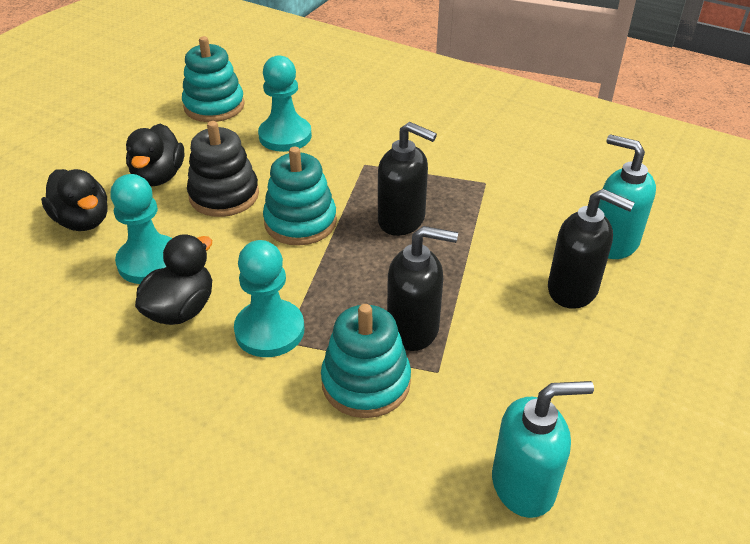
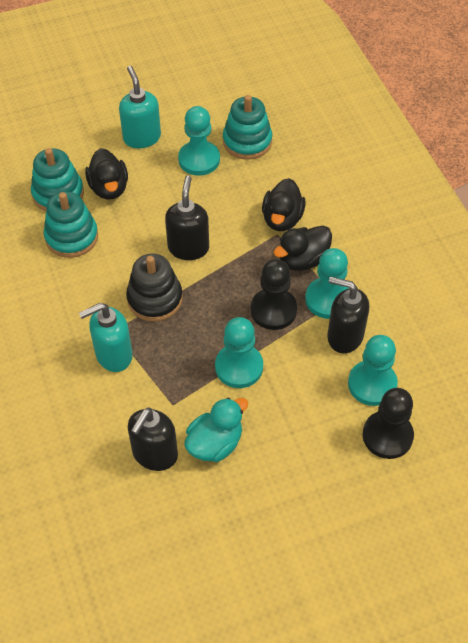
black pawn: 0 -> 2
turquoise duck: 0 -> 1
turquoise pawn: 3 -> 4

